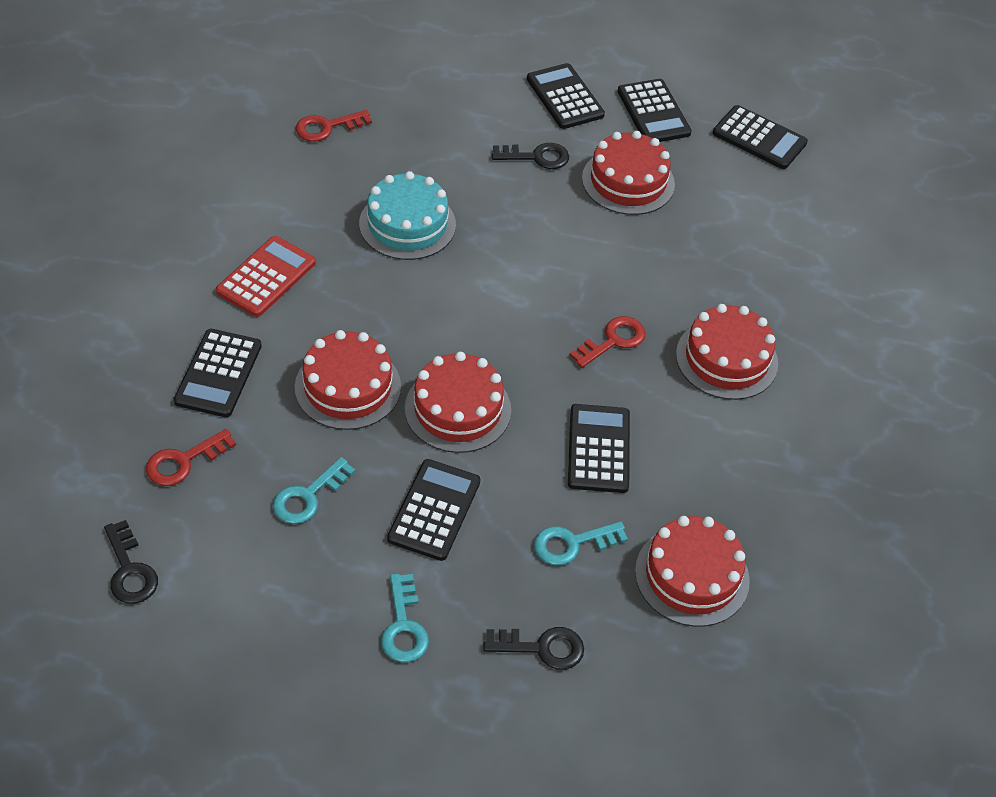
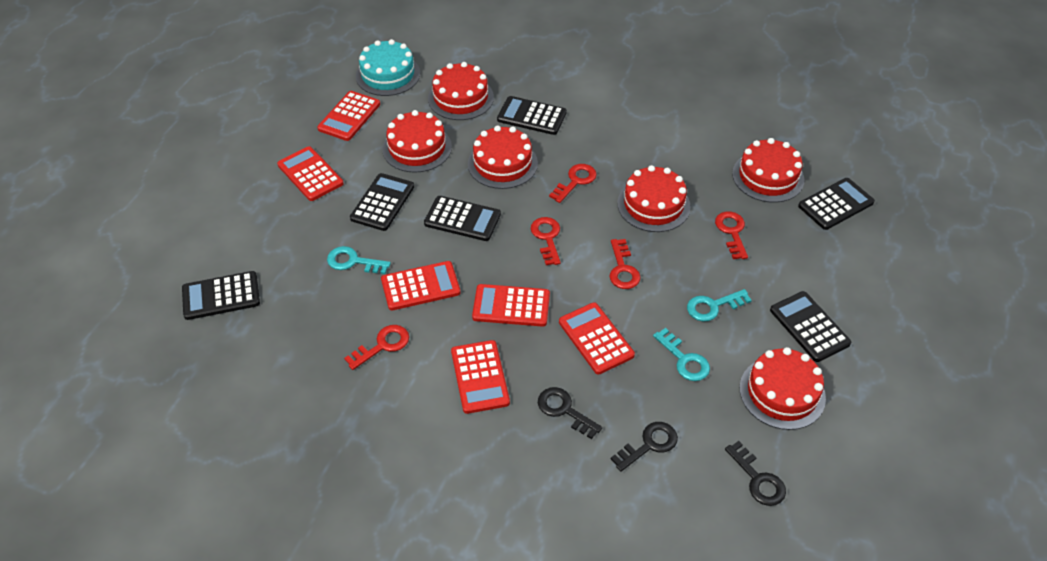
red cake: 5 -> 6
red calculator: 1 -> 6
red key: 3 -> 5

